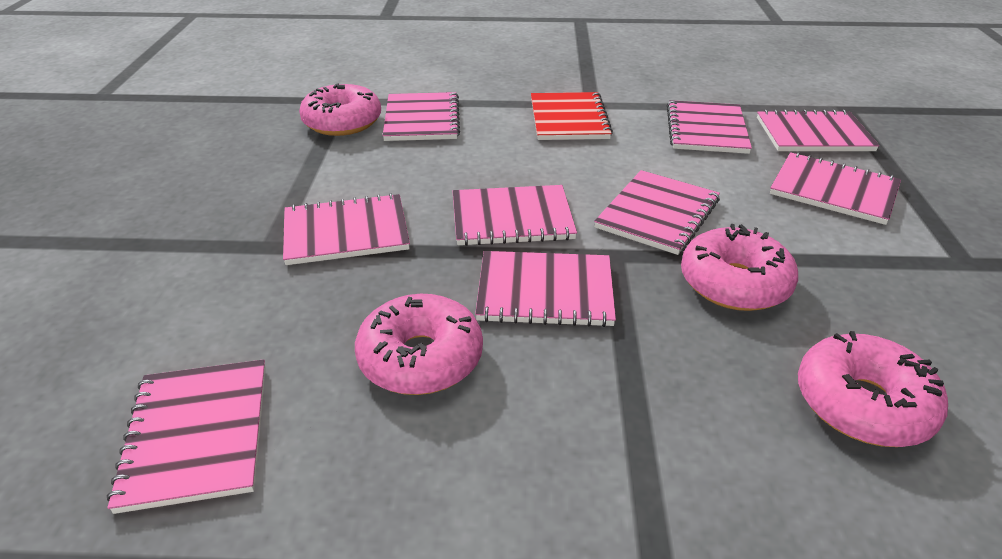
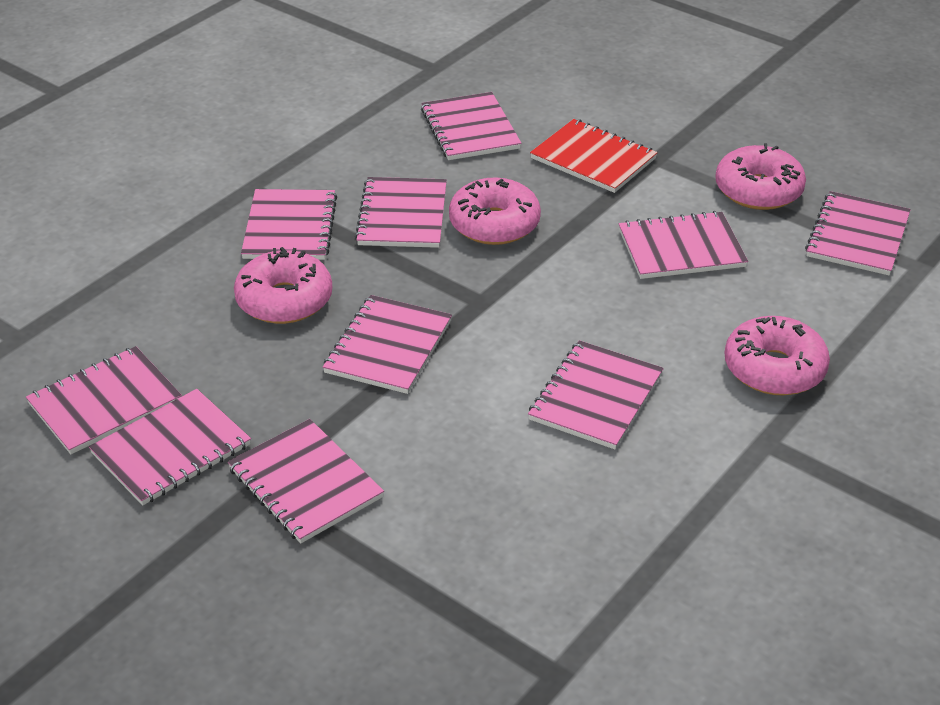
pink notebook: 9 -> 10

